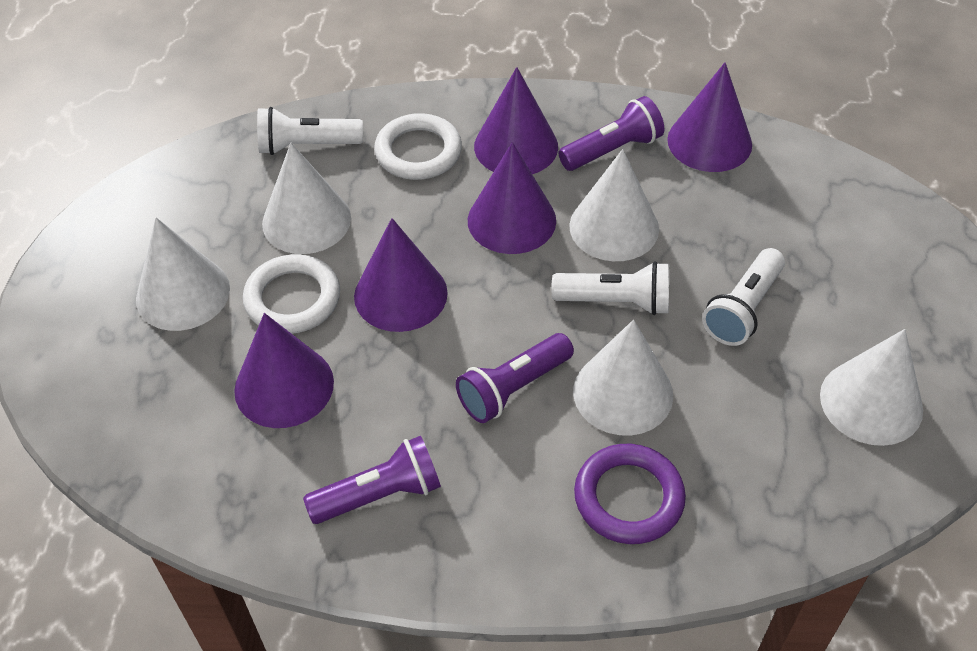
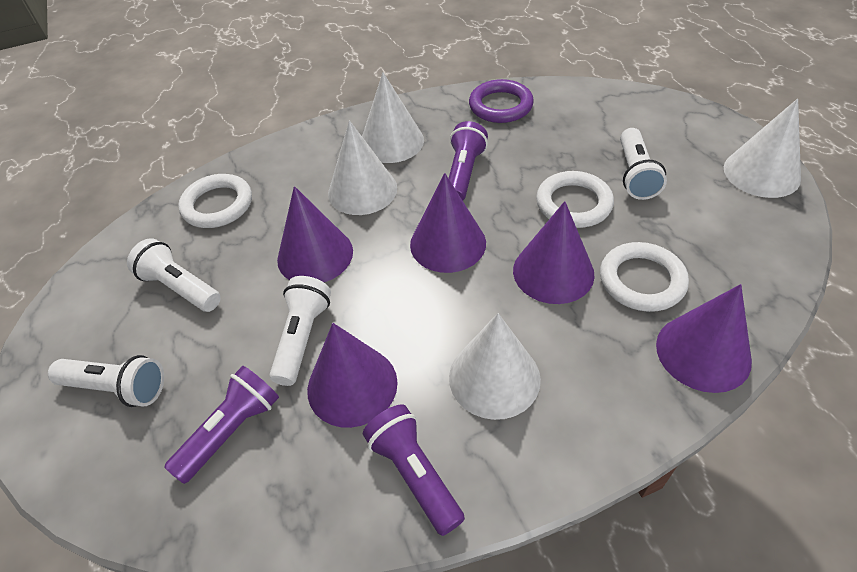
white cone: 5 -> 4
white flashlight: 3 -> 4
white ring: 2 -> 3

